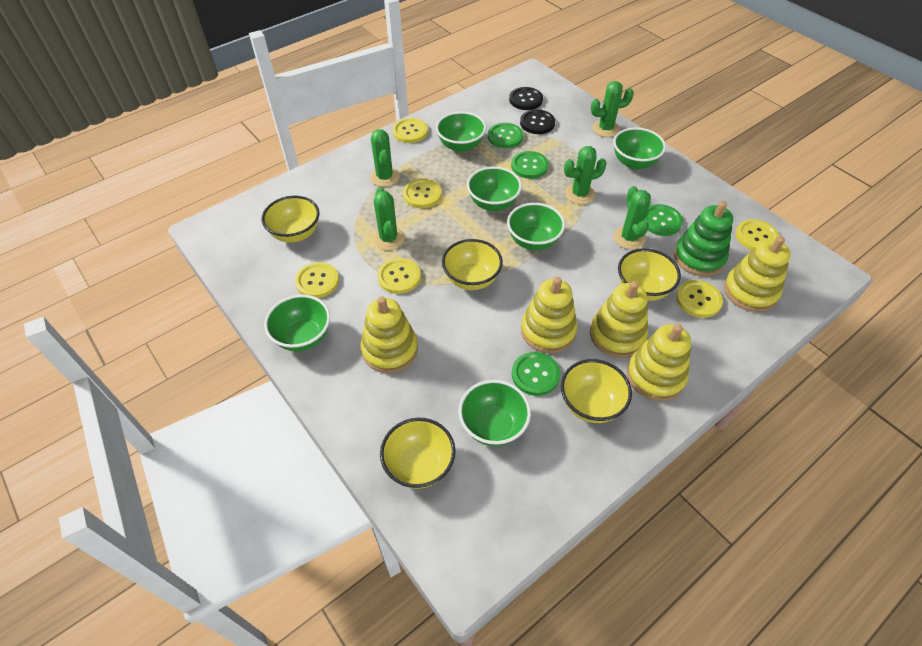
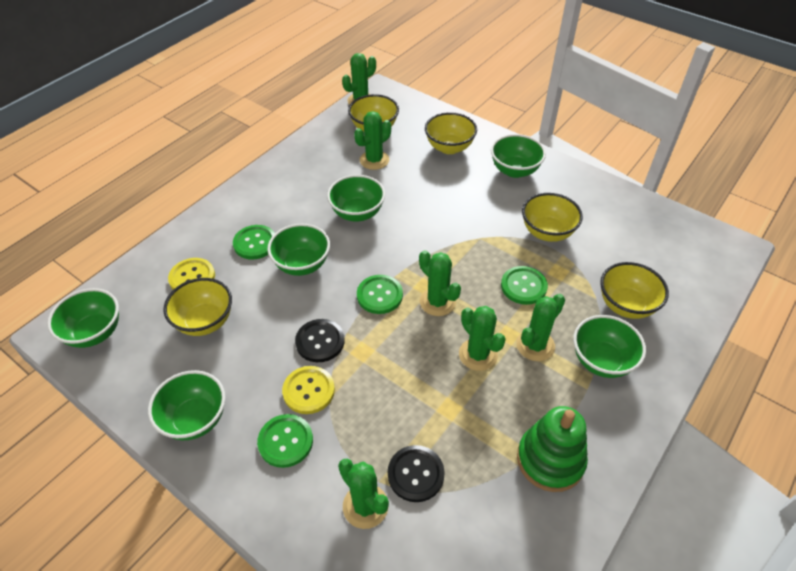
green cactus: 5 -> 6
yellow button: 6 -> 2
yellow stacking toy: 5 -> 0

